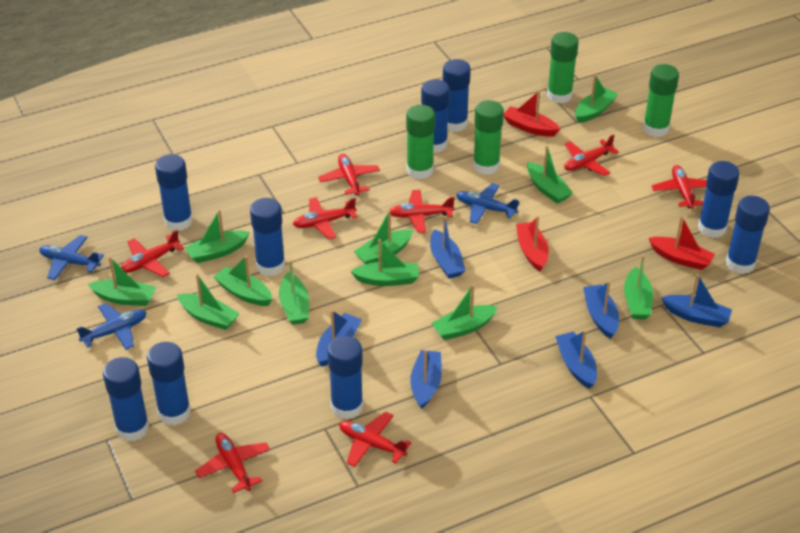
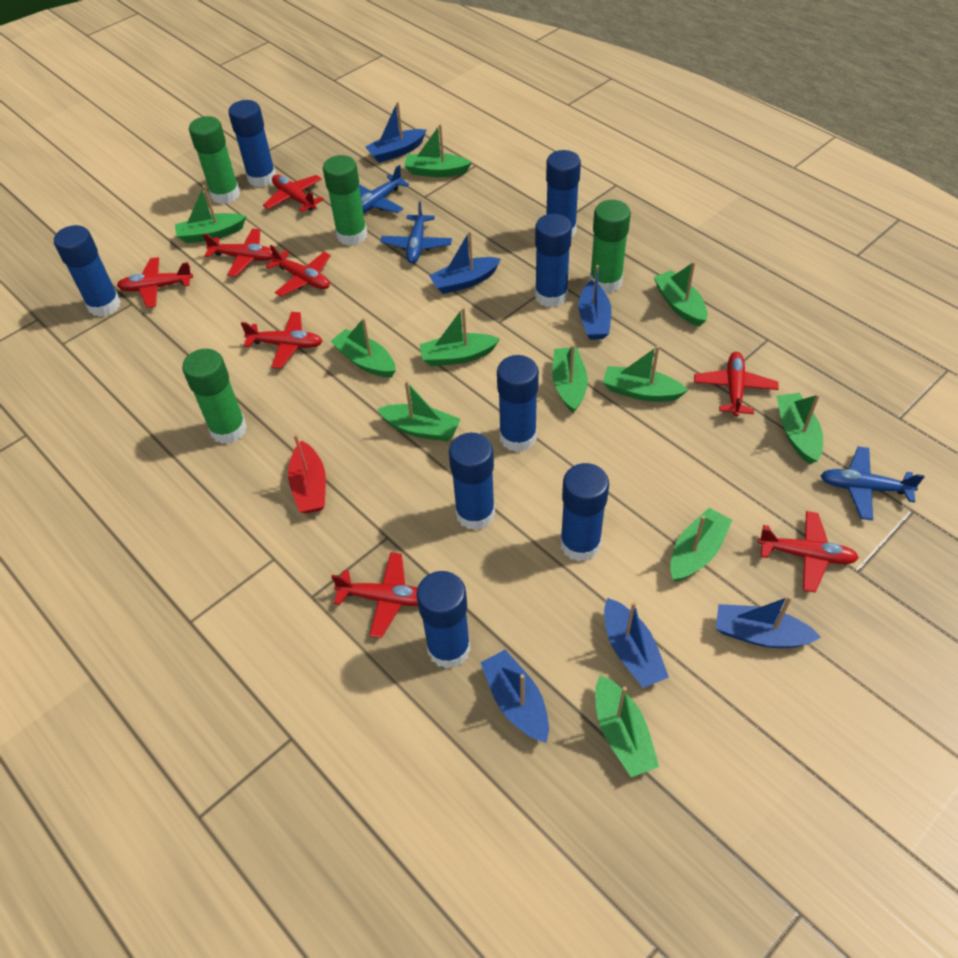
blue glue stick: 9 -> 8
red boat: 3 -> 1

